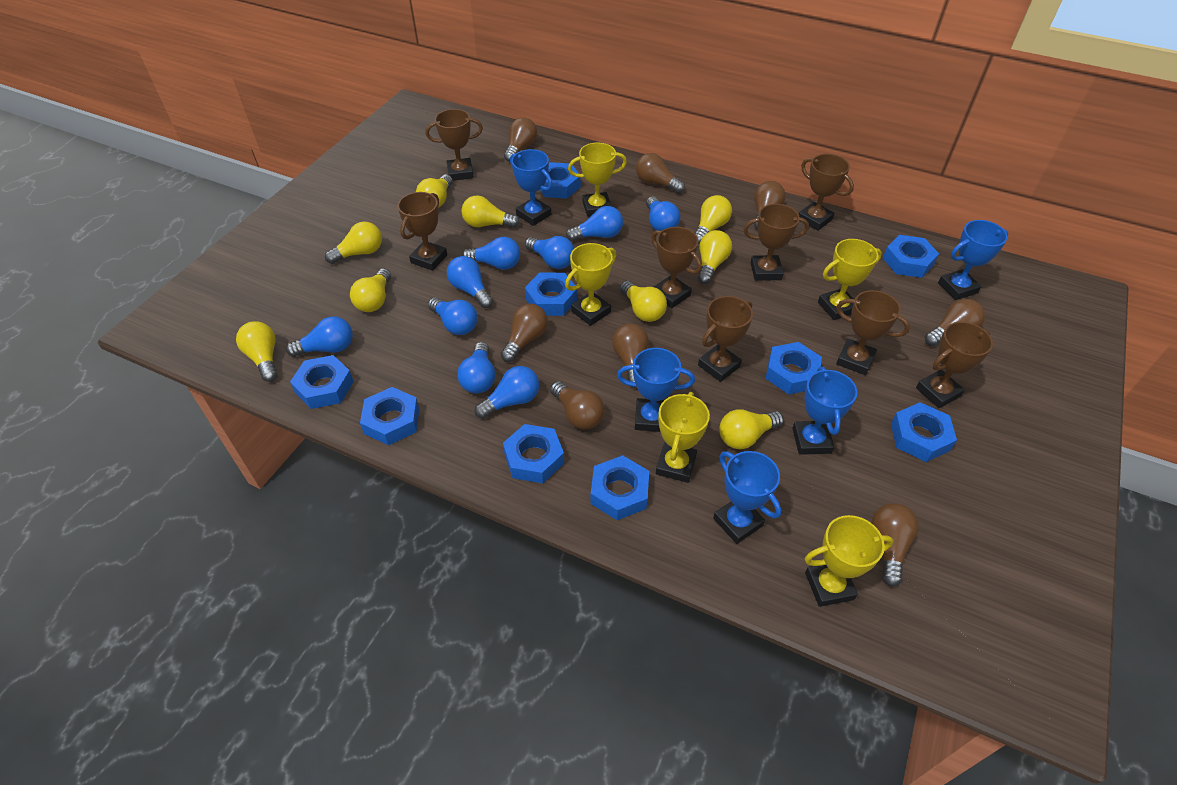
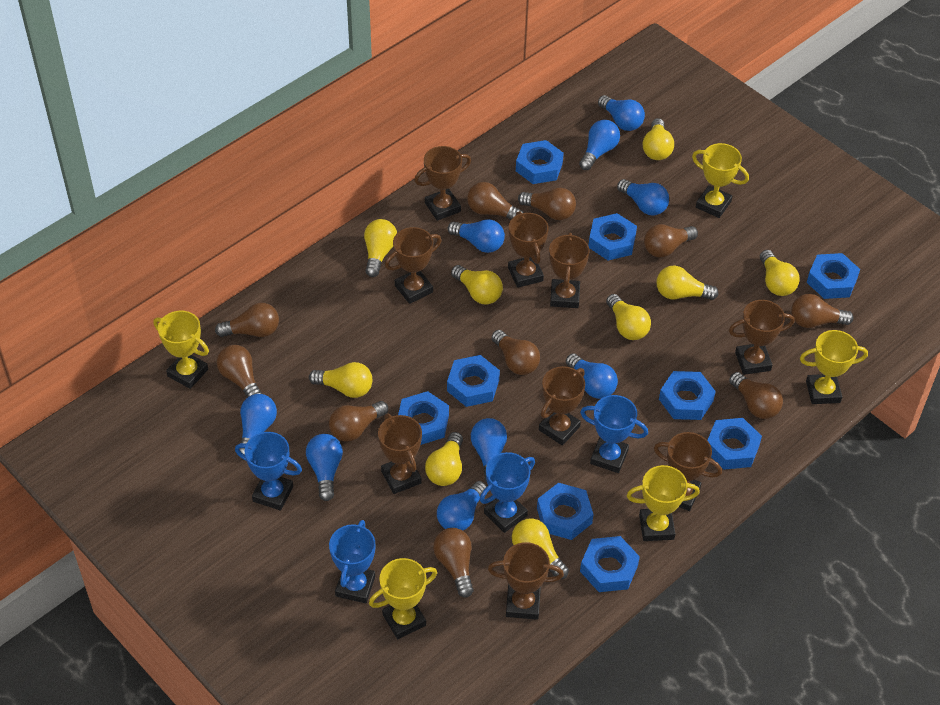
blue trophy: 5 -> 4
brown light bulb: 8 -> 10
brown trophy: 8 -> 9

